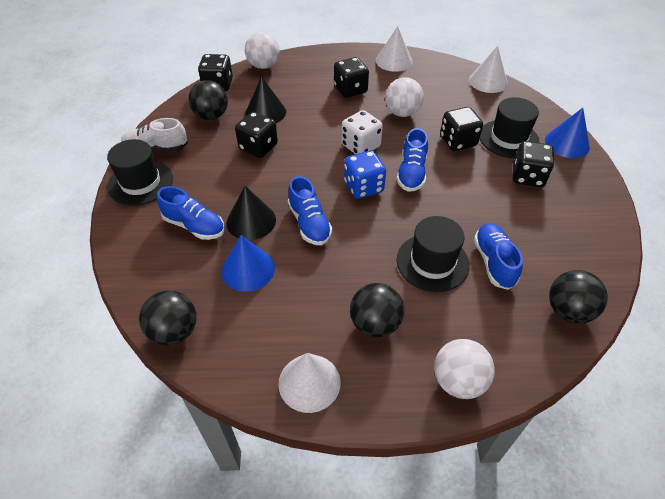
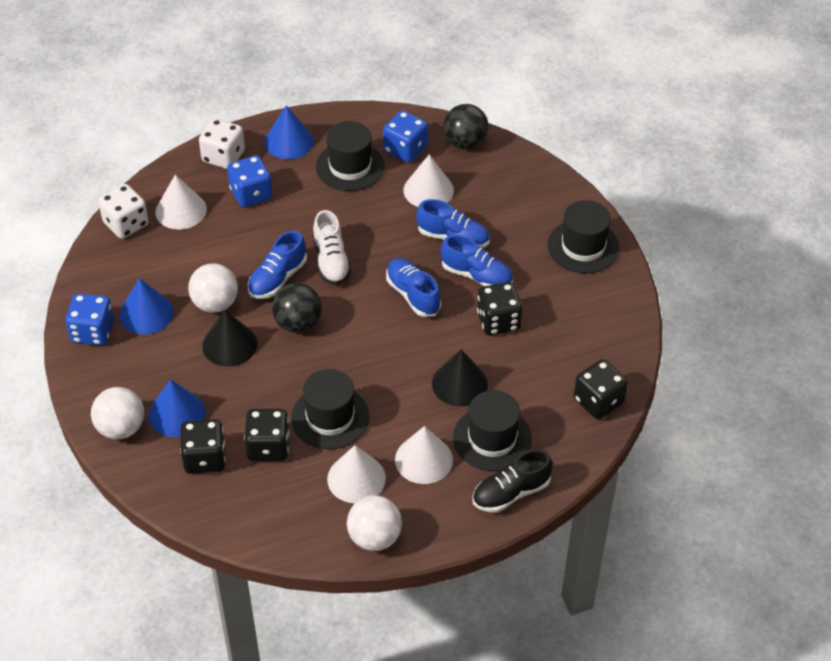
black ball: 4 -> 2
black dice: 5 -> 4
black hat: 3 -> 4
black shoe: 0 -> 1
blue cone: 2 -> 3
blue dice: 1 -> 3
white cone: 3 -> 4
white dice: 1 -> 2

